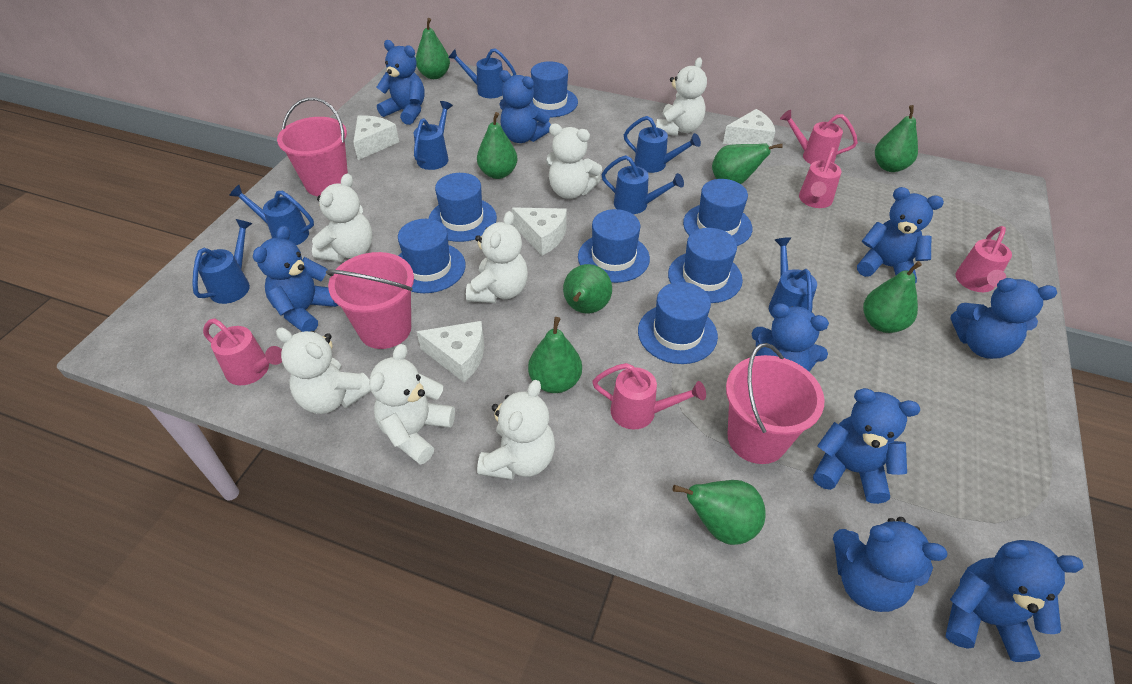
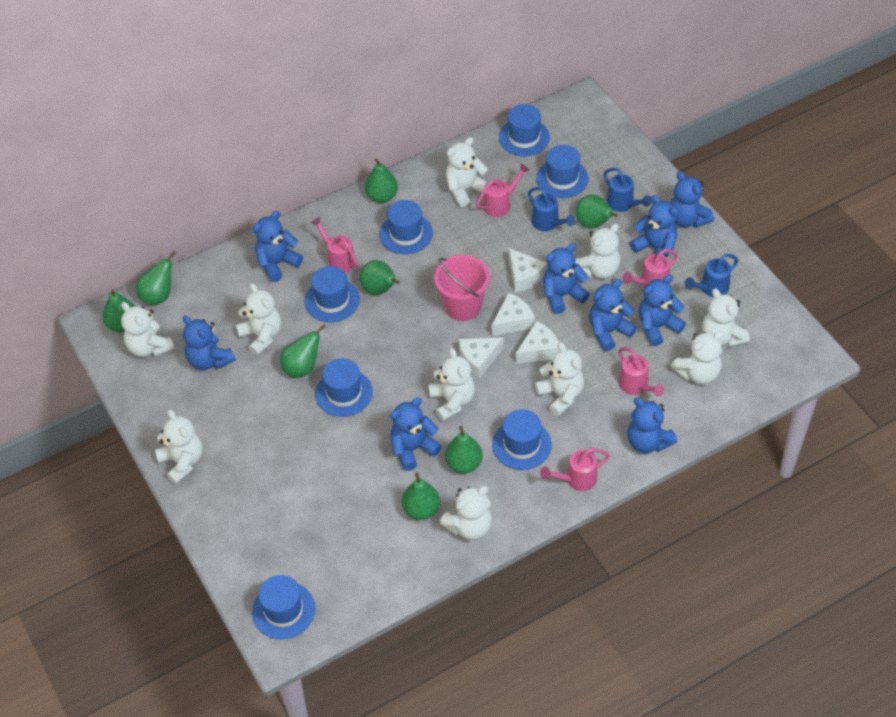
blue watering can: 7 -> 3
pink bucket: 3 -> 1
white teddy bear: 7 -> 10

